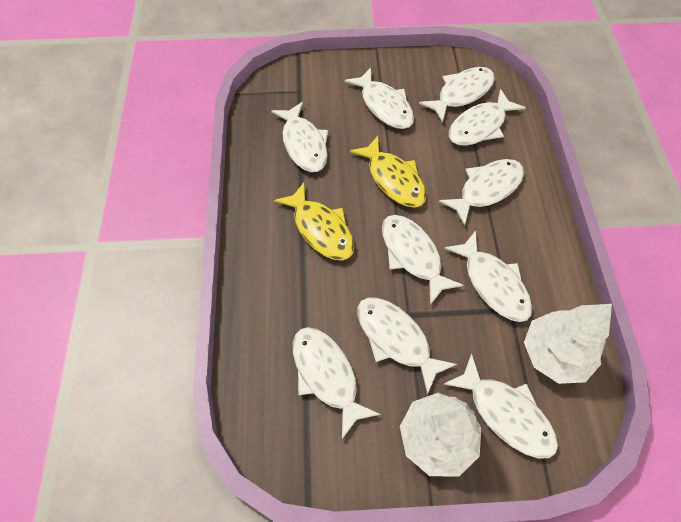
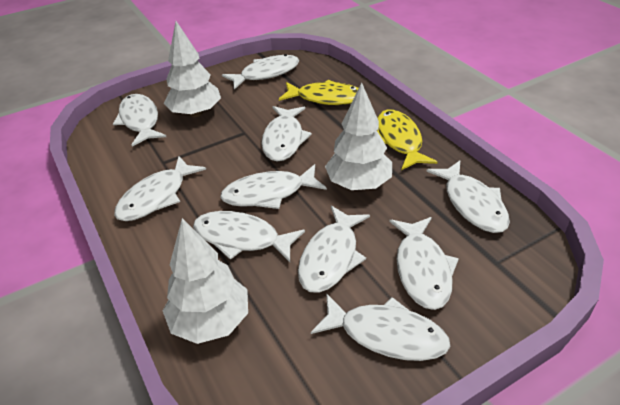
white tree: 2 -> 3

